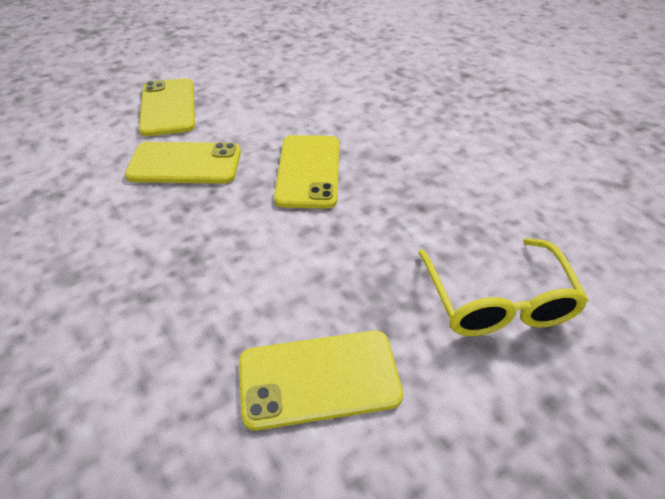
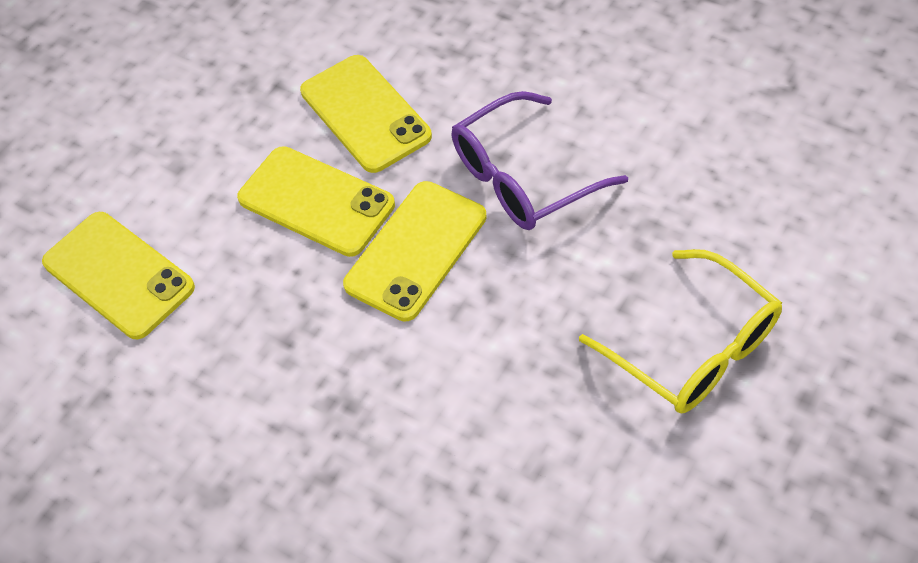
purple glasses: 0 -> 1

